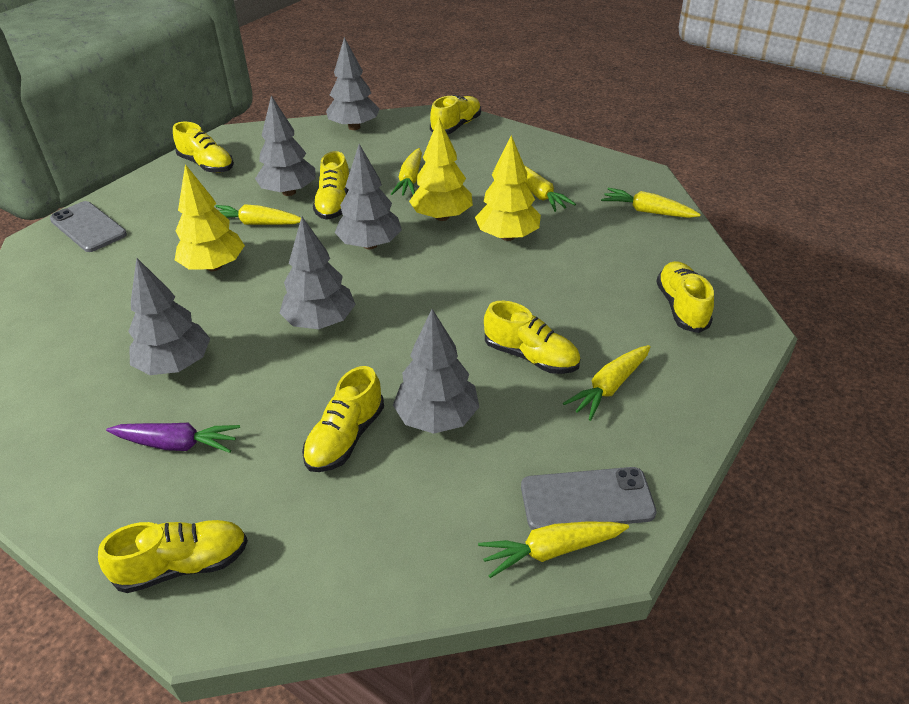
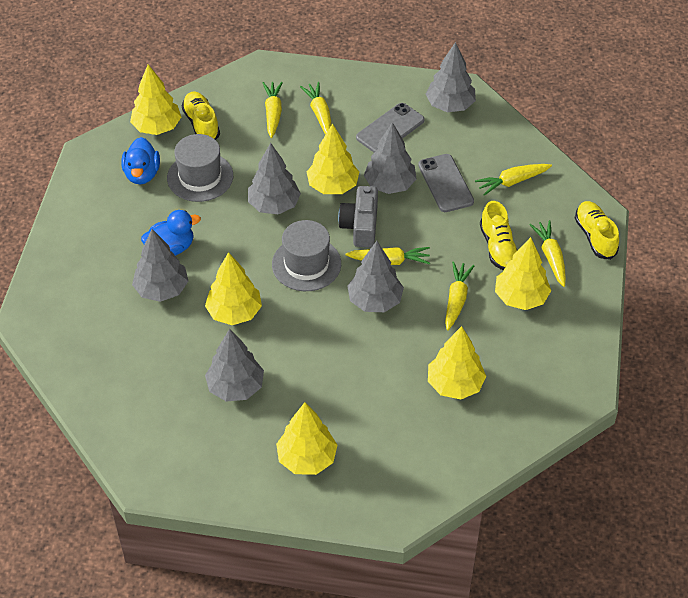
blue duck: 0 -> 2
grey camera: 0 -> 1
grey hat: 0 -> 2
purple carrot: 1 -> 0
yellow shoe: 7 -> 3
yellow tree: 3 -> 6

